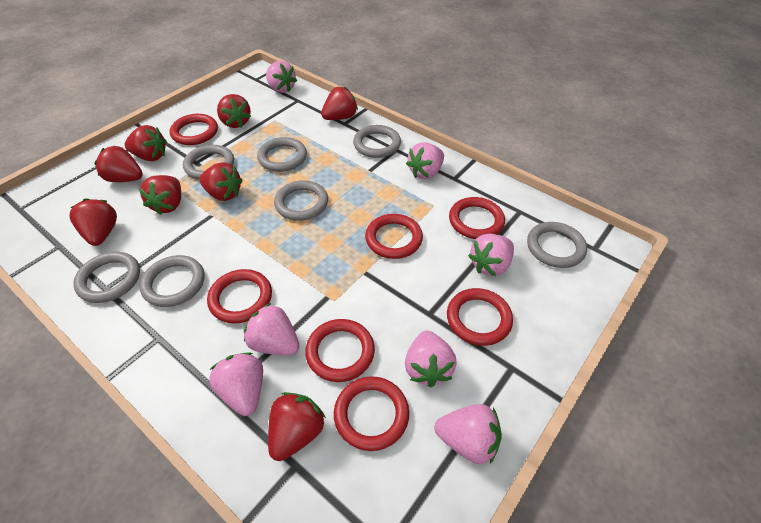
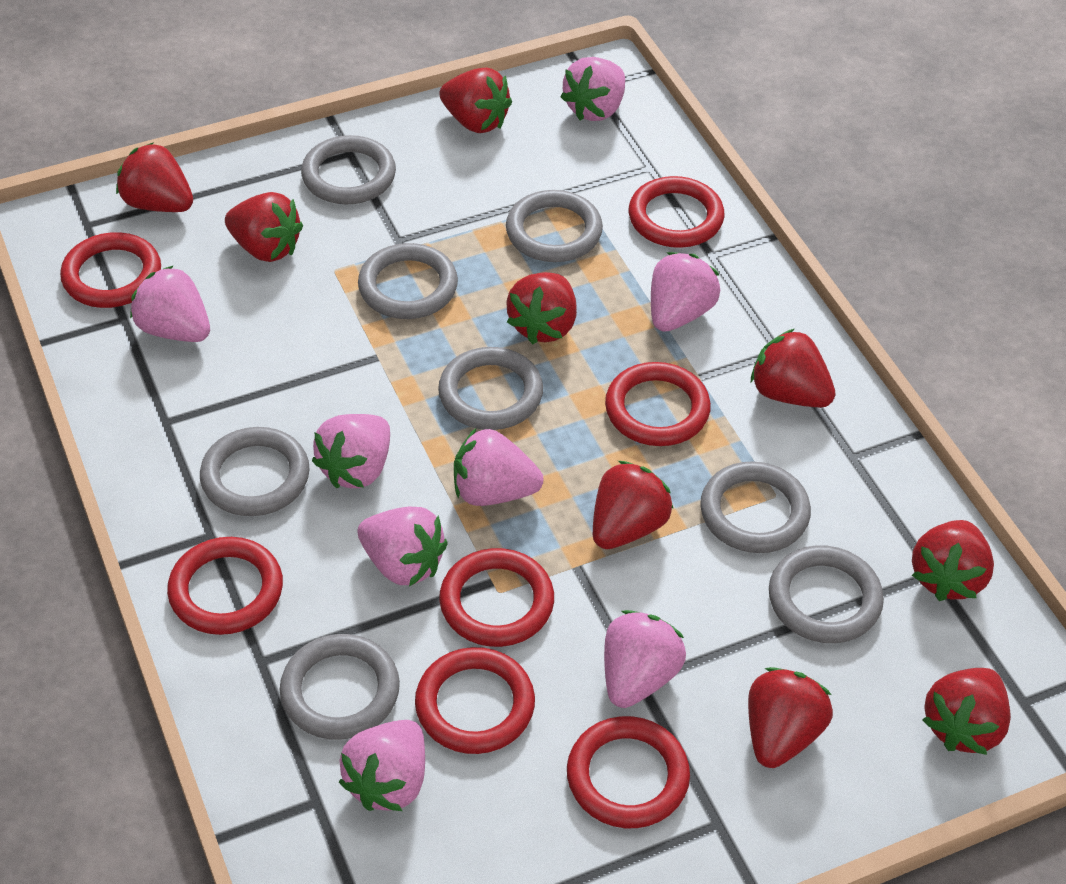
grey ring: 7 -> 8
pink strawberry: 7 -> 8
red strawberry: 8 -> 9

